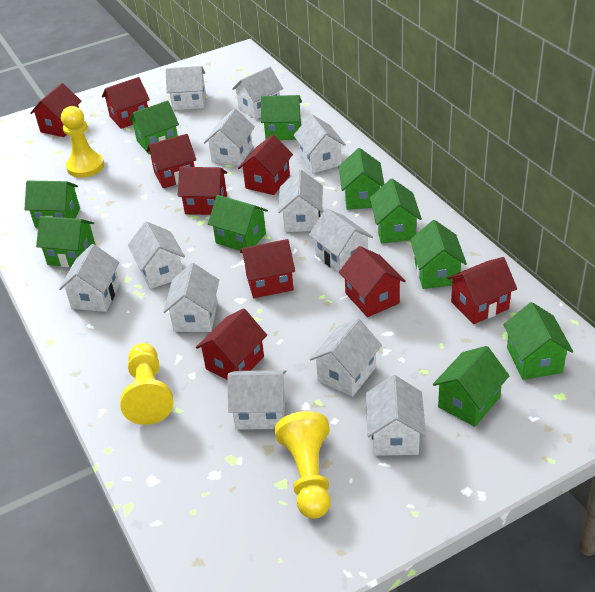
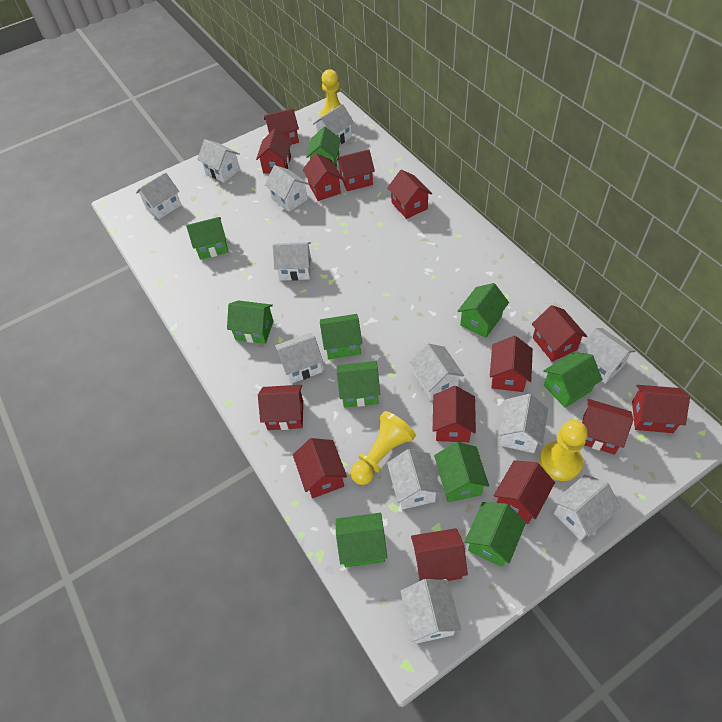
red house: 9 -> 14

